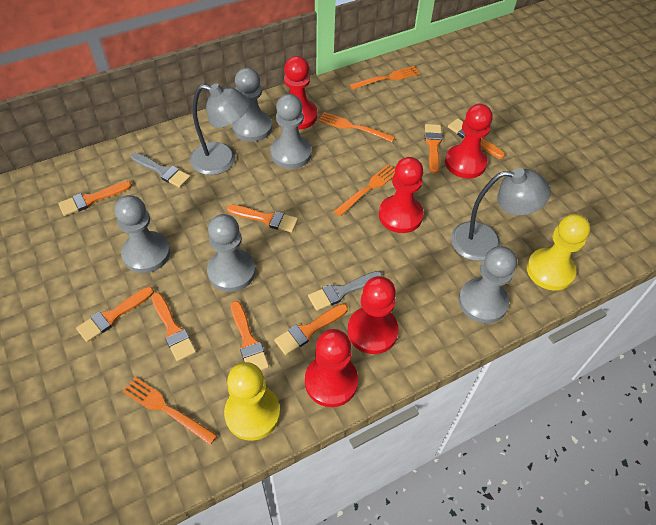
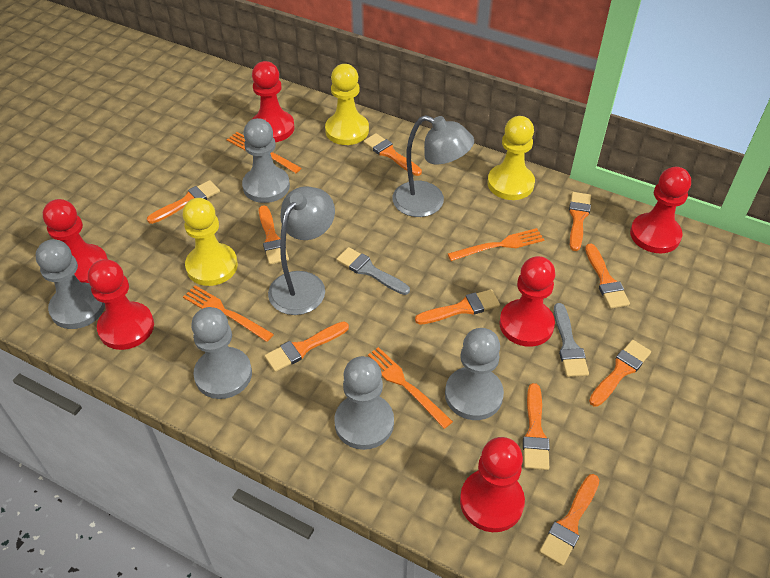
orange brush: 8 -> 10
red pawn: 5 -> 6
yellow pawn: 2 -> 3

